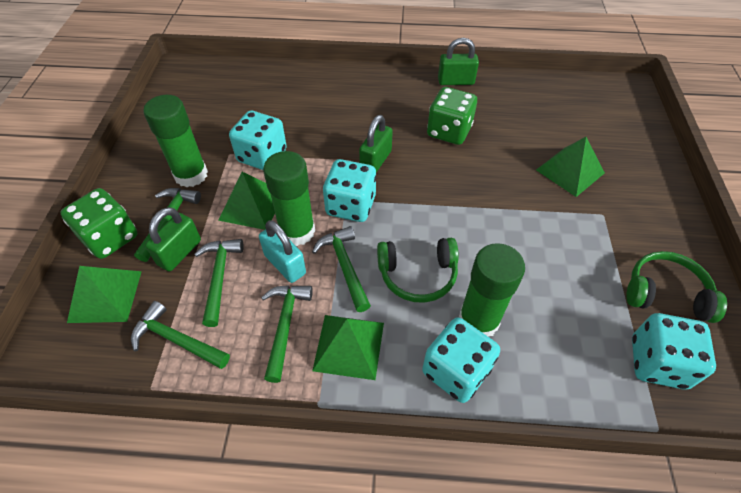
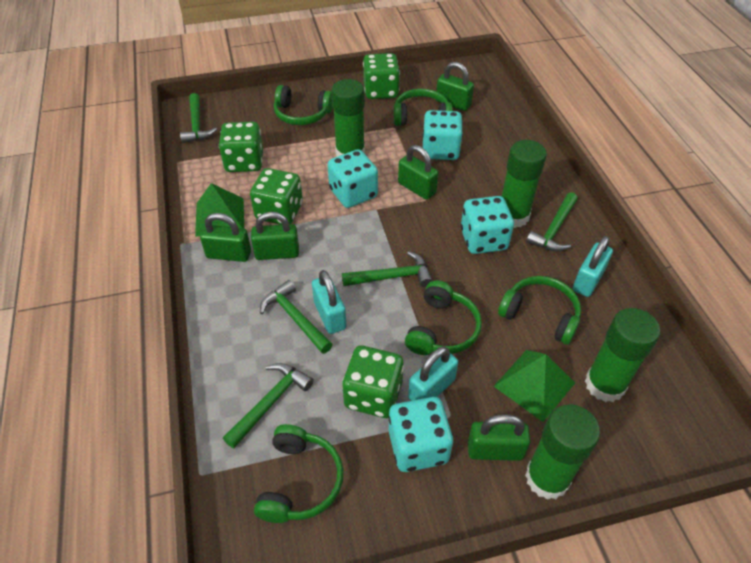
green dice: 2 -> 4
green glue stick: 3 -> 4
green headphones: 2 -> 5
green padlock: 3 -> 5
green pyramid: 4 -> 2
turquoise padlock: 1 -> 3

